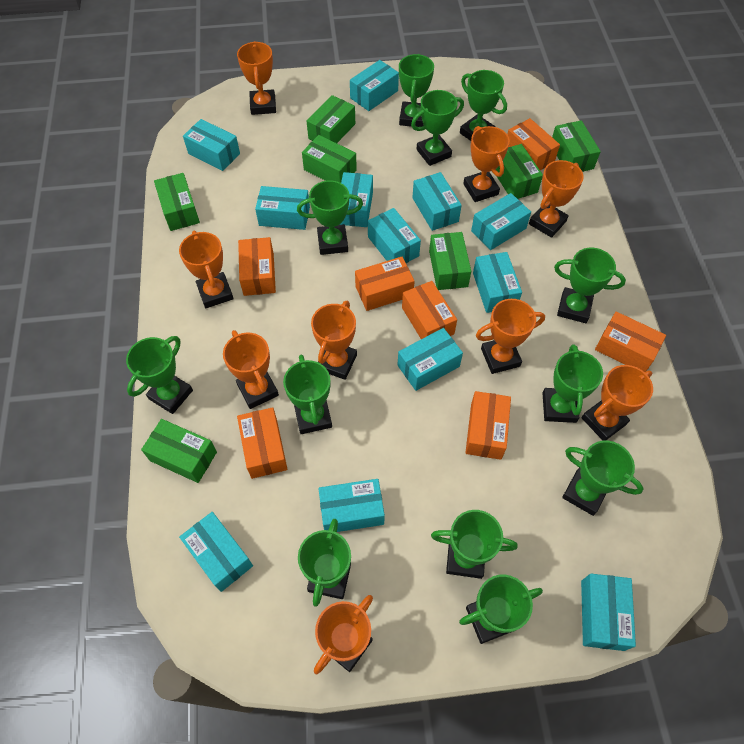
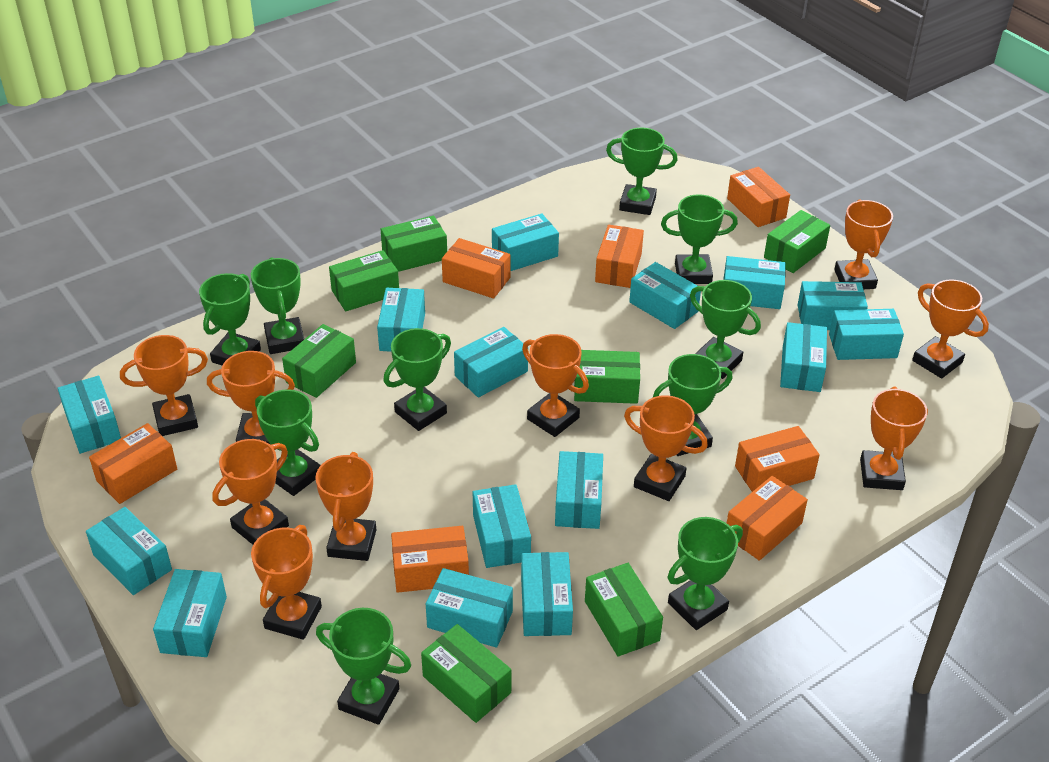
green trophy: 12 -> 10
orange trophy: 9 -> 10
turquoise box: 12 -> 15

